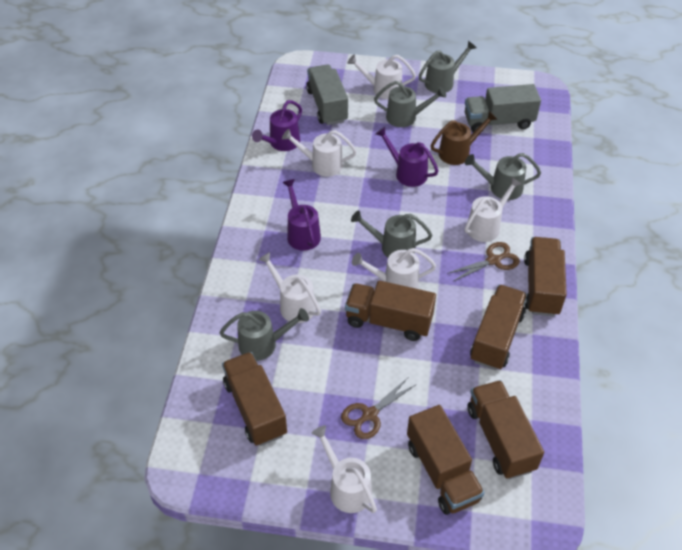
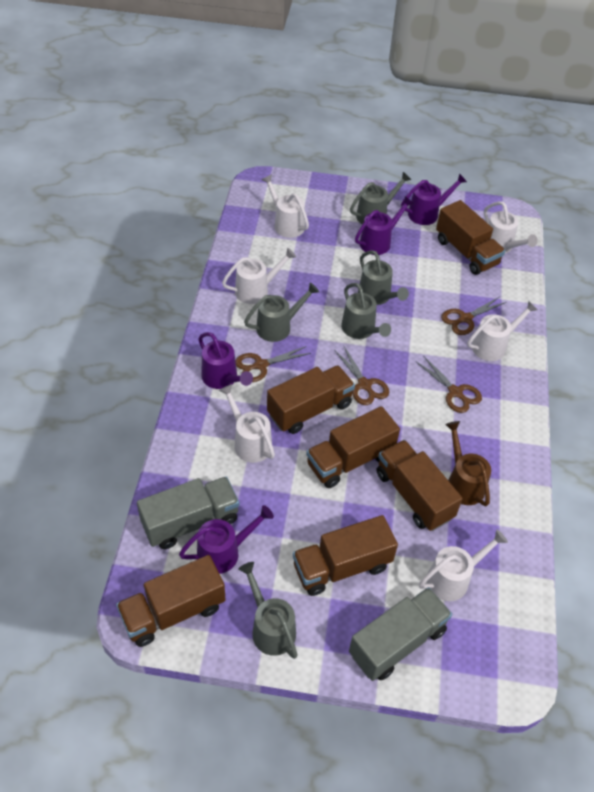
brown scissors: 2 -> 4
purple watering can: 3 -> 4

